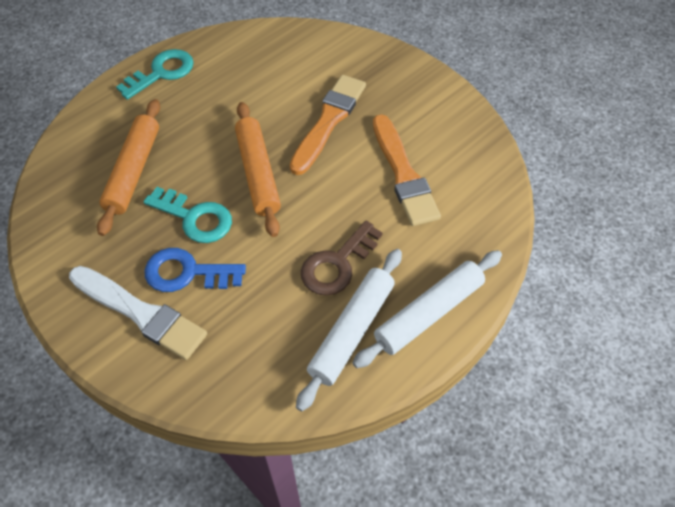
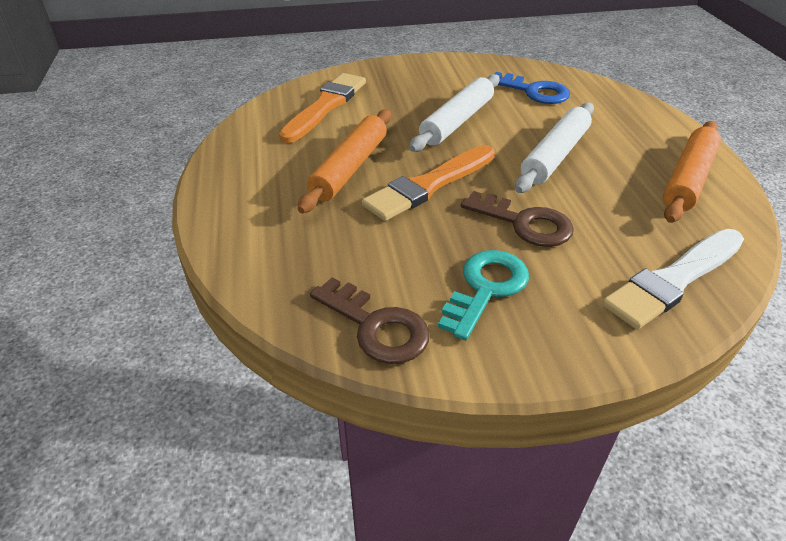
brown key: 1 -> 2
turquoise key: 2 -> 1

